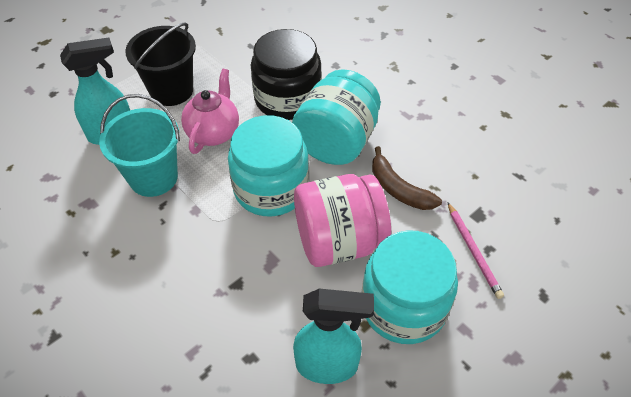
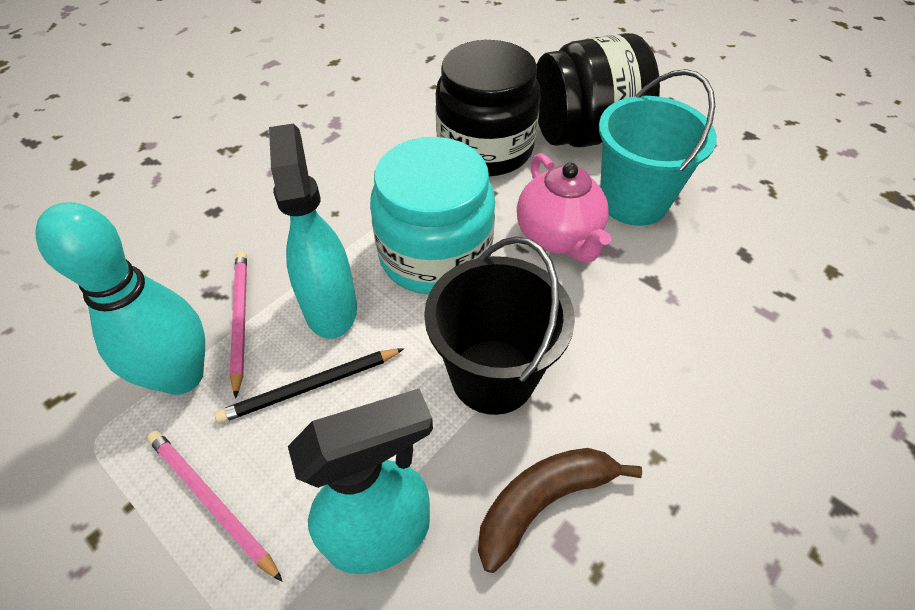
black jar: 1 -> 2
black pencil: 0 -> 1
pink jar: 1 -> 0
pink pencil: 1 -> 2
turquoise bowling pin: 0 -> 1
turquoise jar: 3 -> 1

